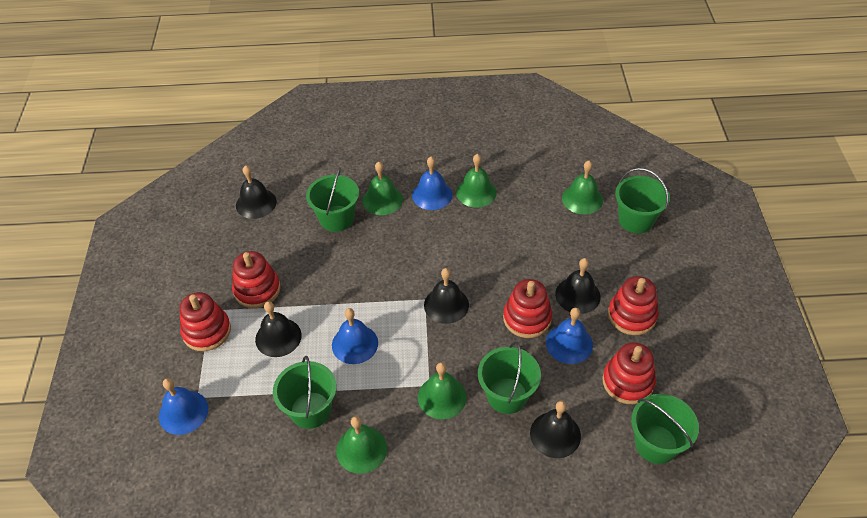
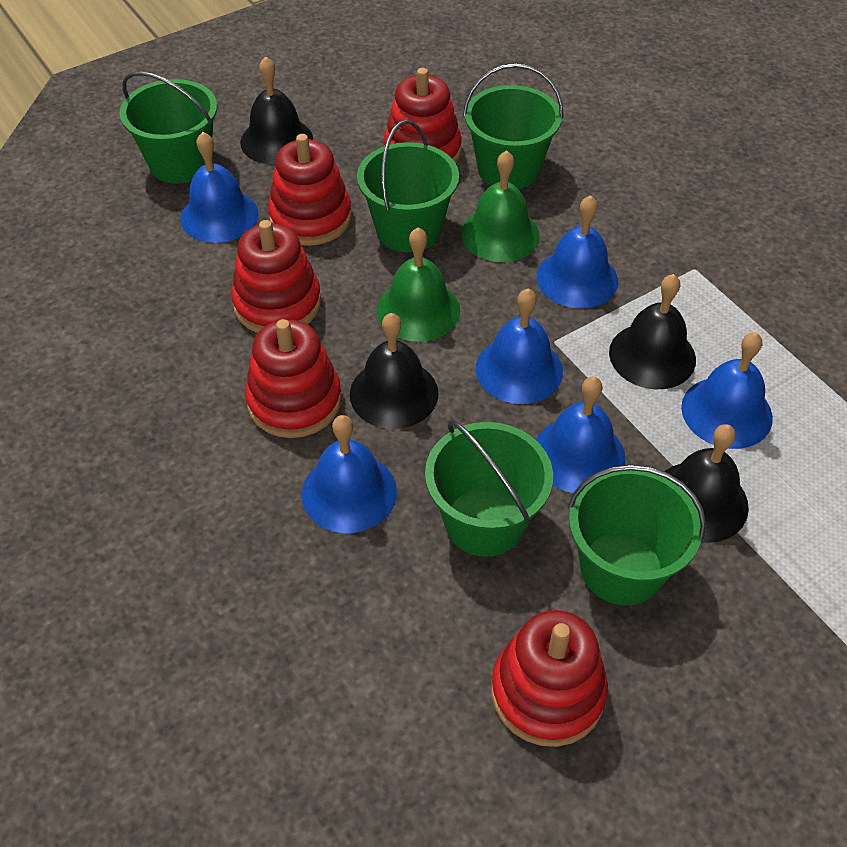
black bell: 5 -> 4
blue bell: 4 -> 6
green bell: 5 -> 2

